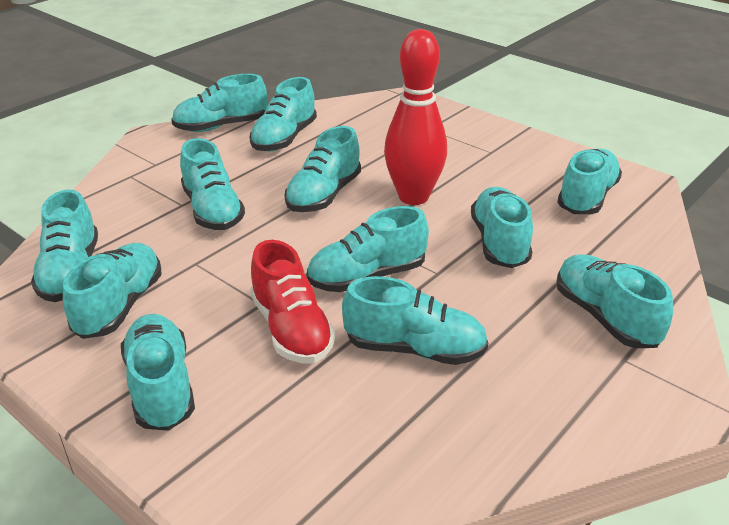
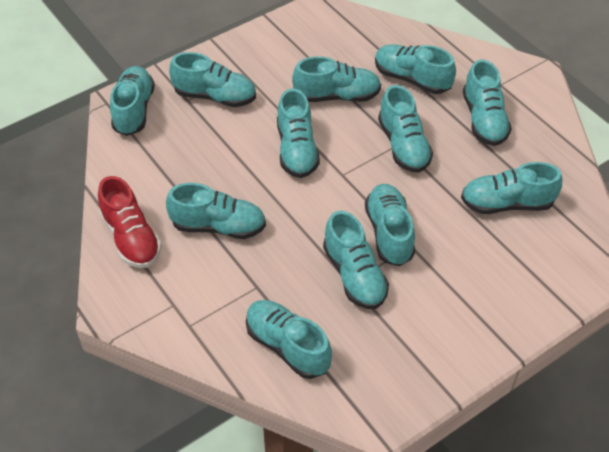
red bowling pin: 1 -> 0

